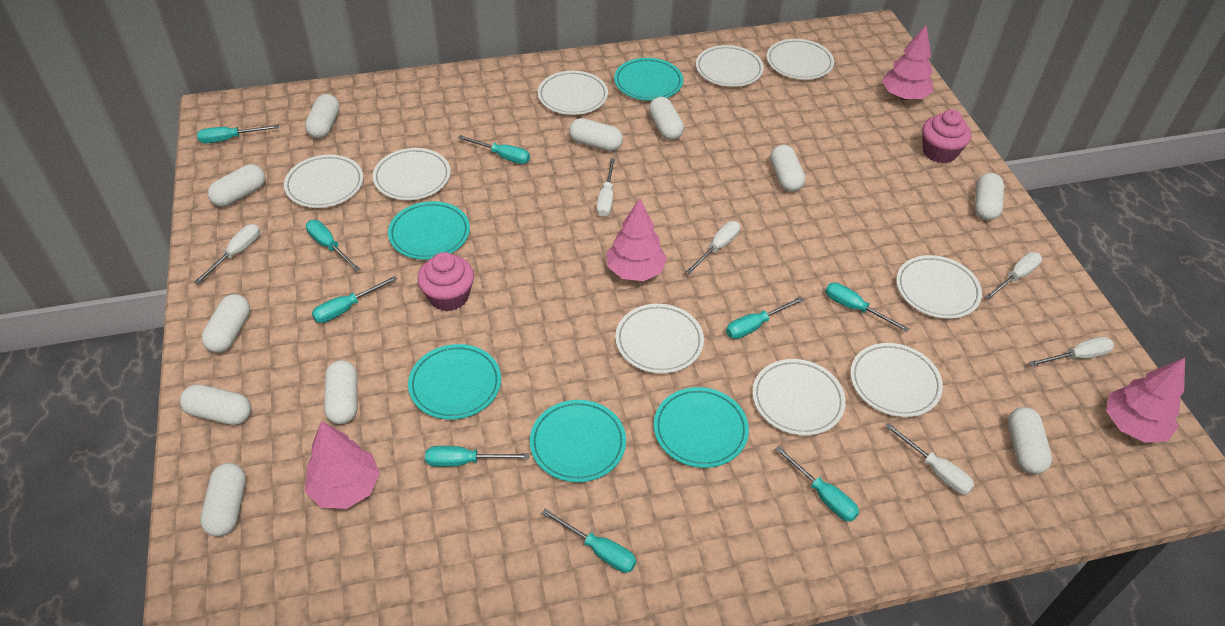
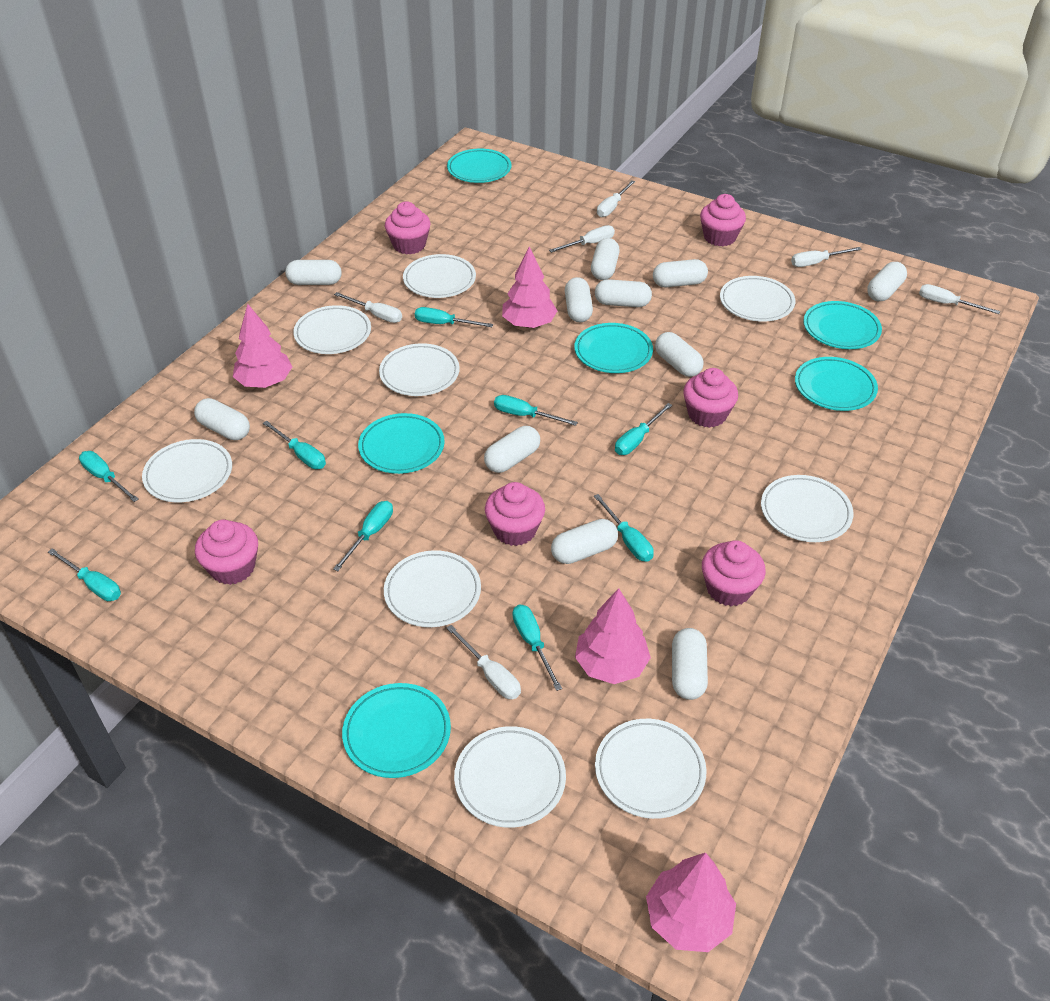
pink cupcake: 2 -> 6
turquoise plate: 5 -> 6

